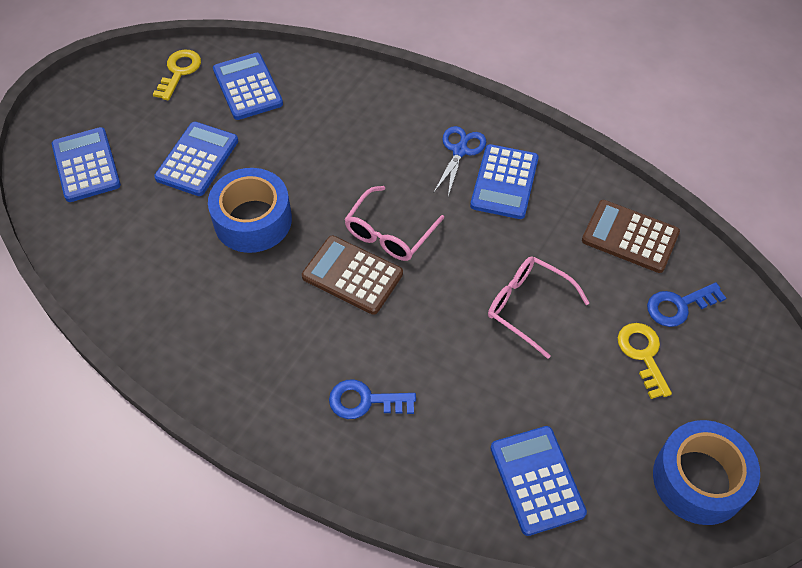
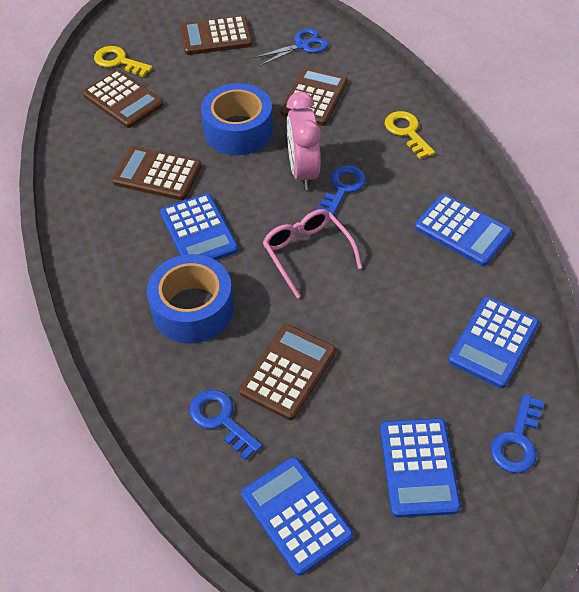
blue key: 2 -> 3
brown calculator: 2 -> 5
pink clock: 0 -> 1
pink glasses: 2 -> 1

